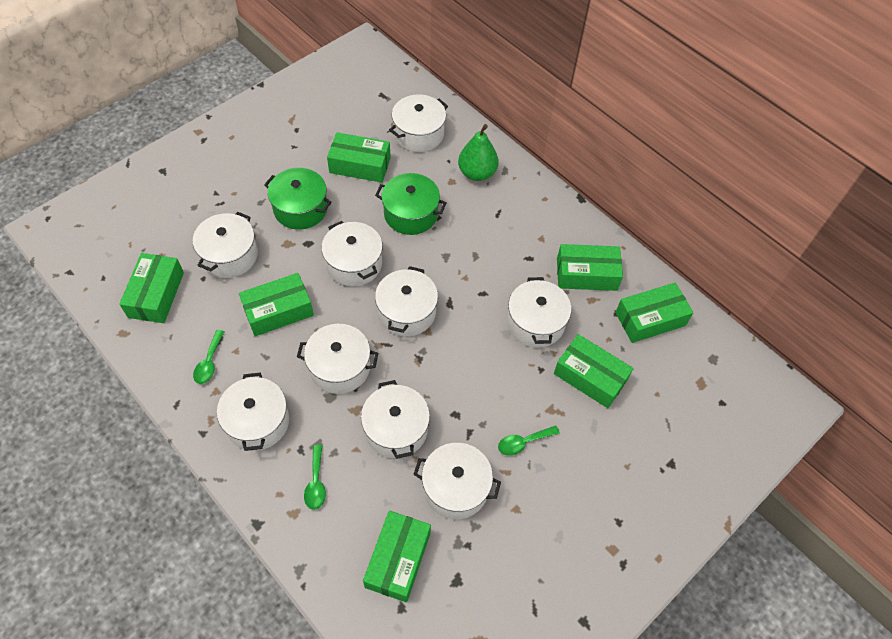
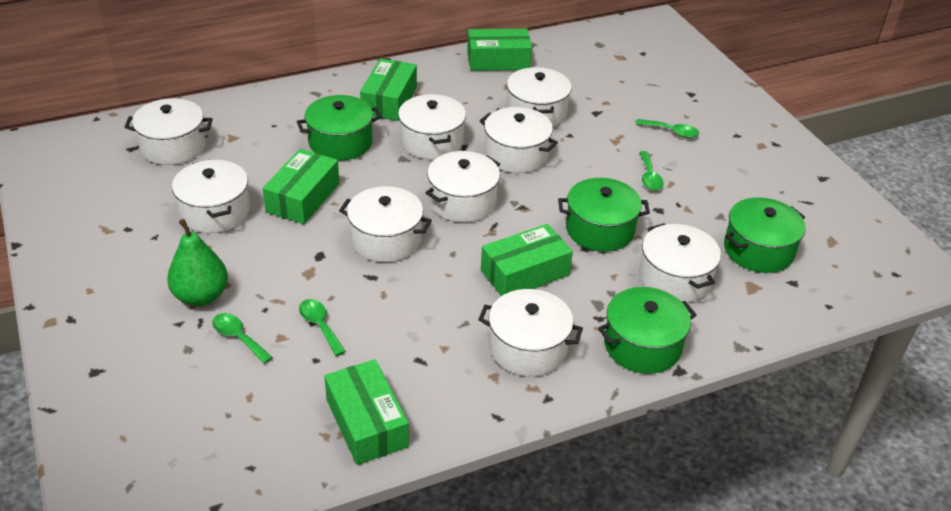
green box: 7 -> 5
green pot: 2 -> 4
green spoon: 3 -> 4

